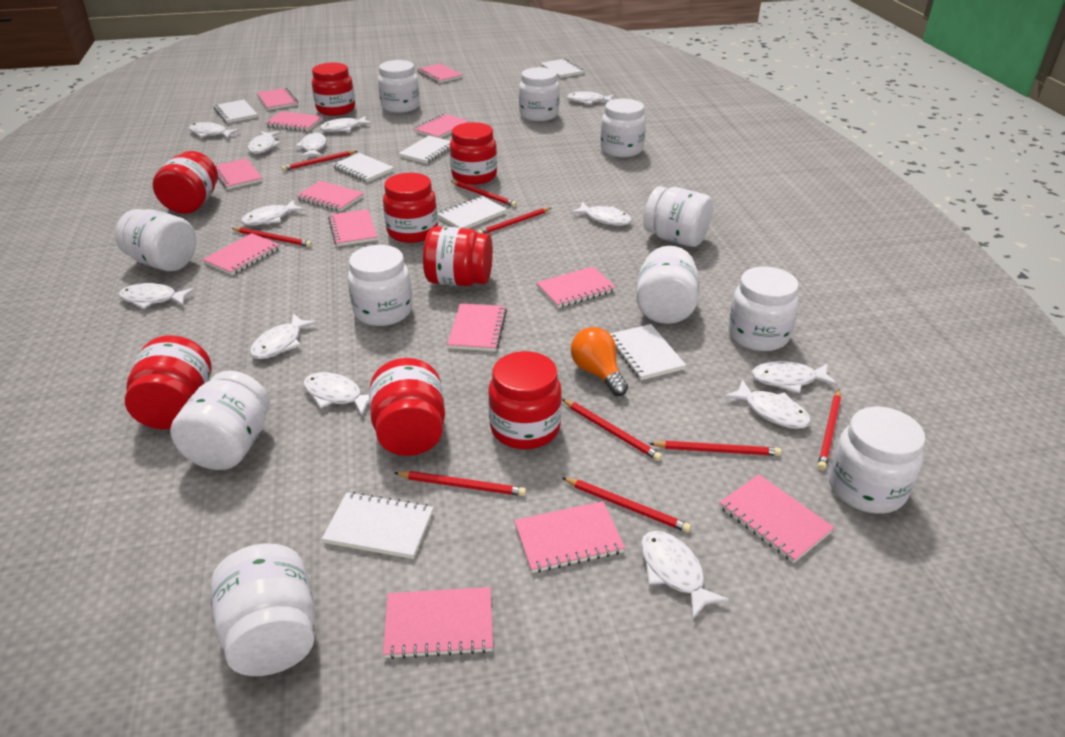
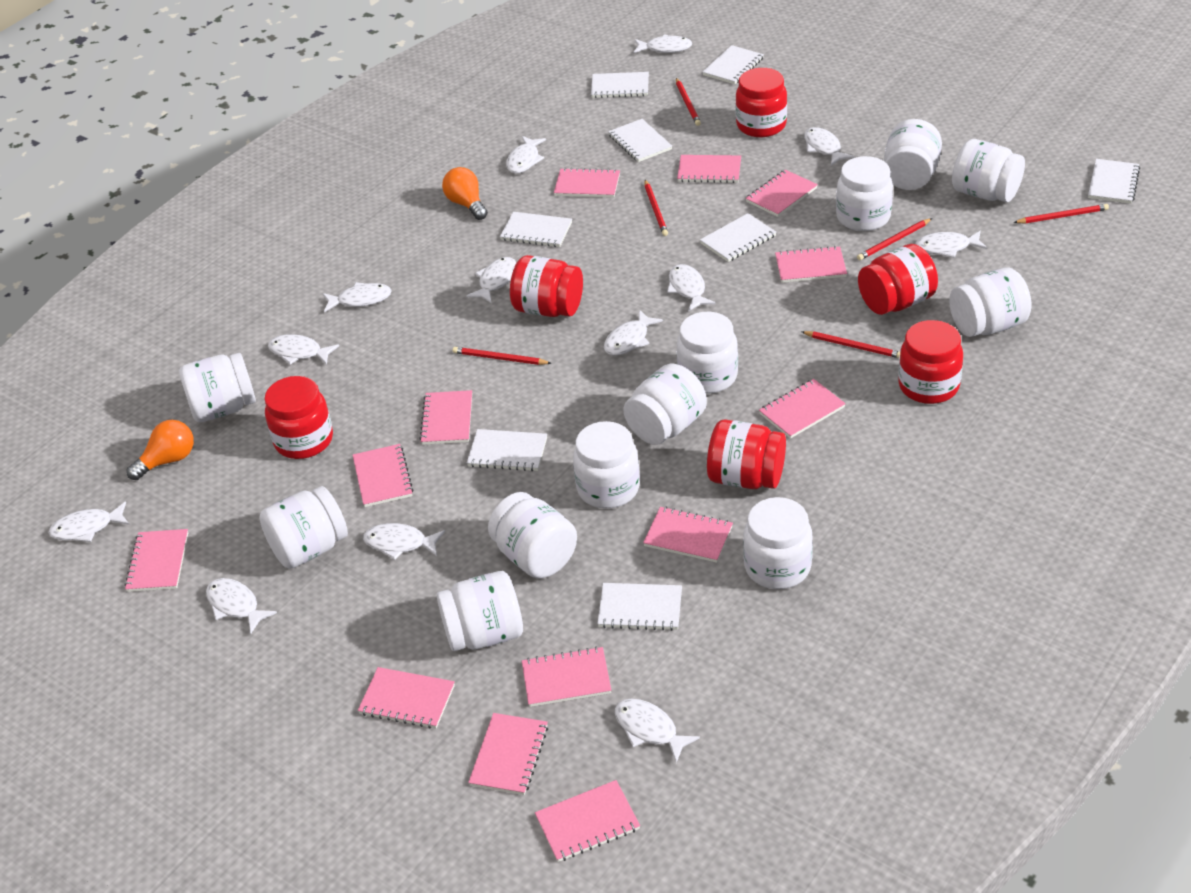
orange light bulb: 1 -> 2
red jar: 8 -> 6
red pencil: 9 -> 6
white jar: 11 -> 12
white notebook: 7 -> 8

